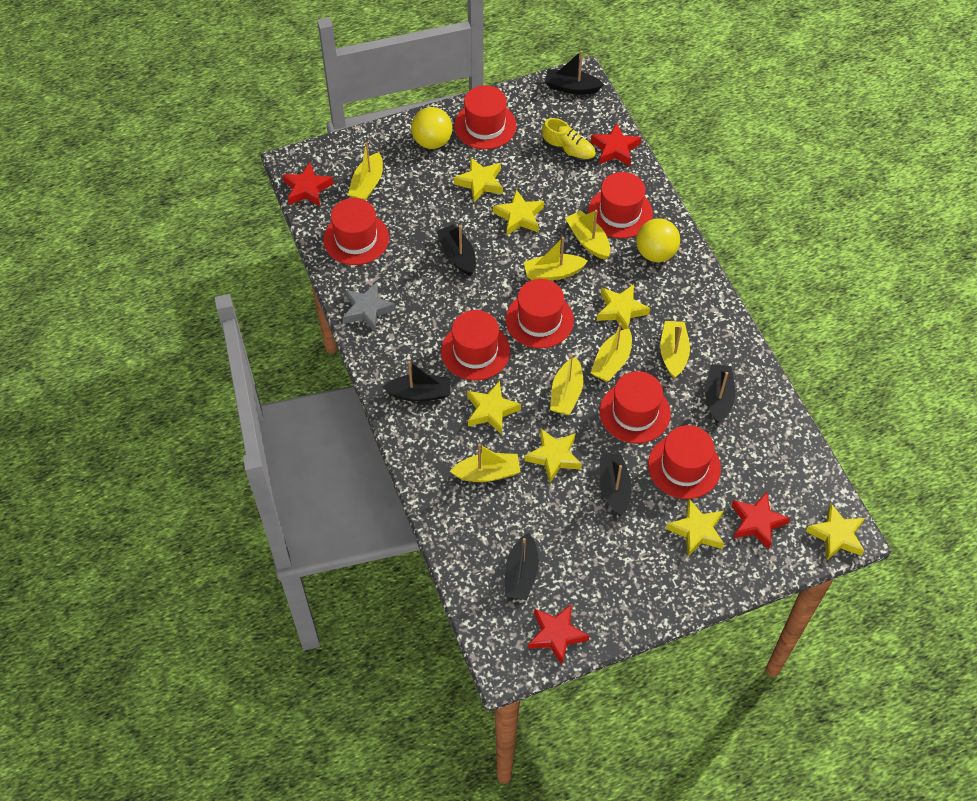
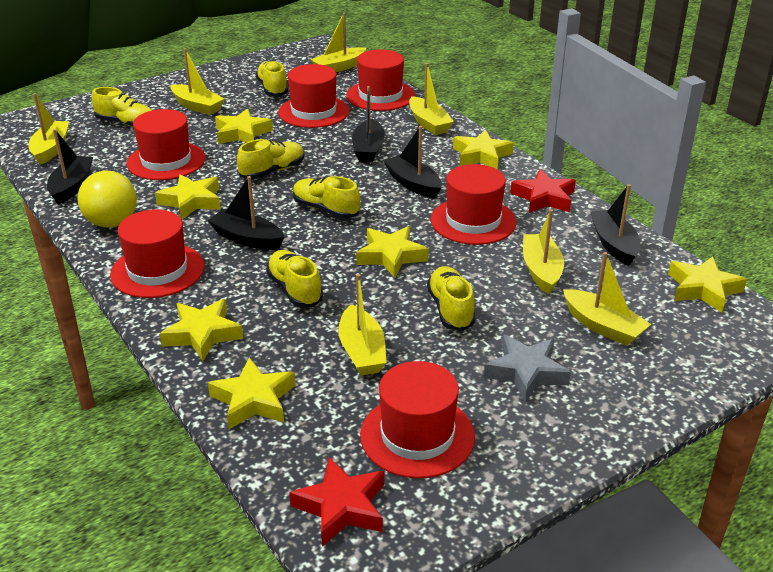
black boat: 6 -> 5
red hat: 7 -> 6
red star: 4 -> 2
yellow ball: 2 -> 1
yellow shoe: 1 -> 6

